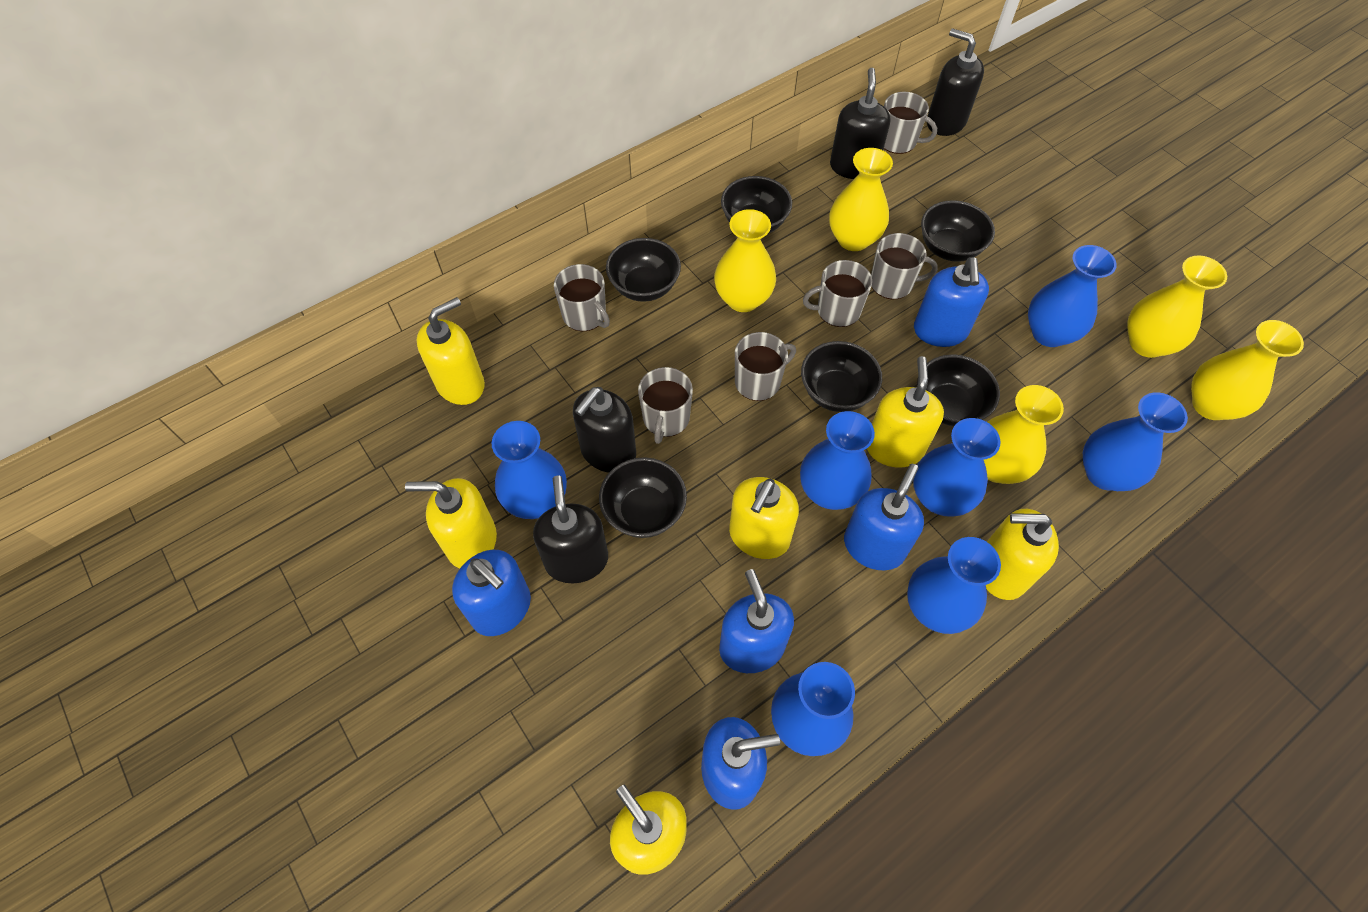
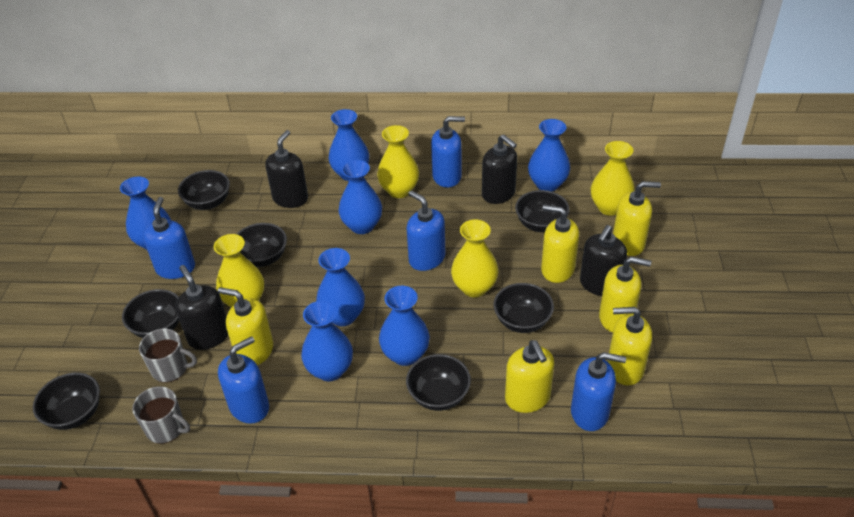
black bowl: 6 -> 7
grey mug: 6 -> 2
yellow vase: 5 -> 4

